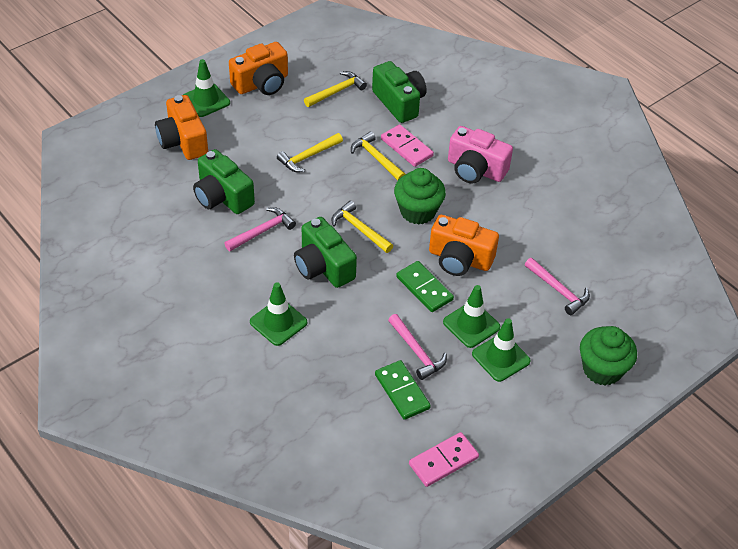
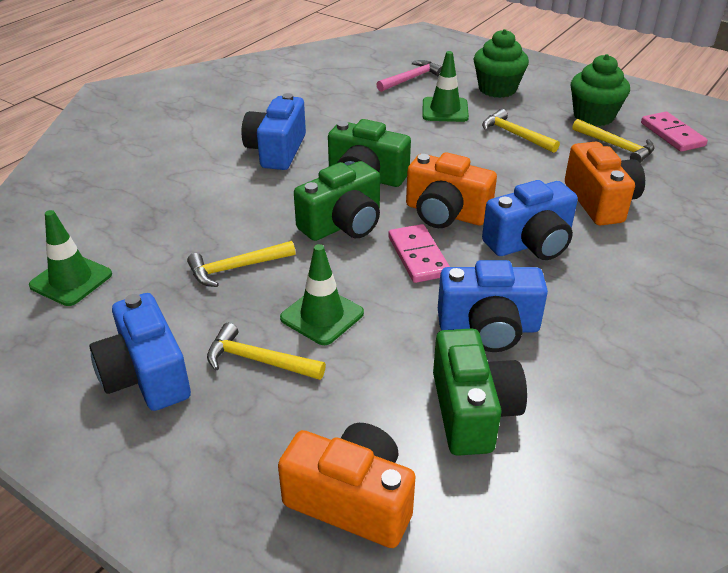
blue camera: 0 -> 4
green domino: 2 -> 0
green traffic cone: 4 -> 3
pink camera: 1 -> 0
pink hammer: 3 -> 1

